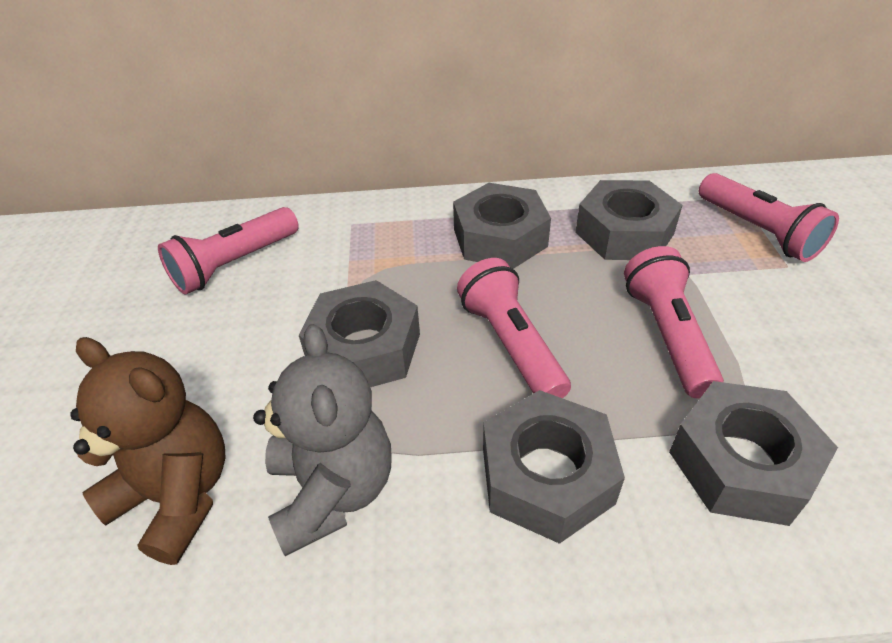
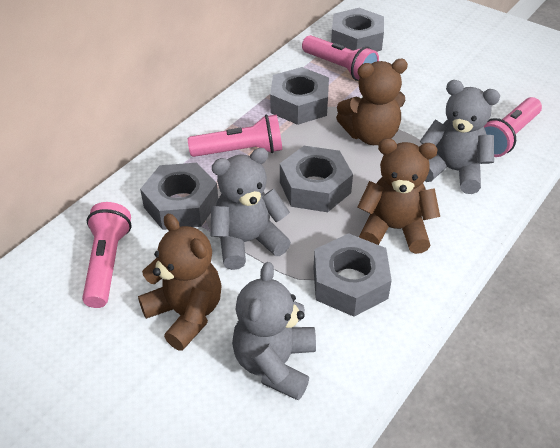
brown teddy bear: 1 -> 3
grey teddy bear: 1 -> 3

